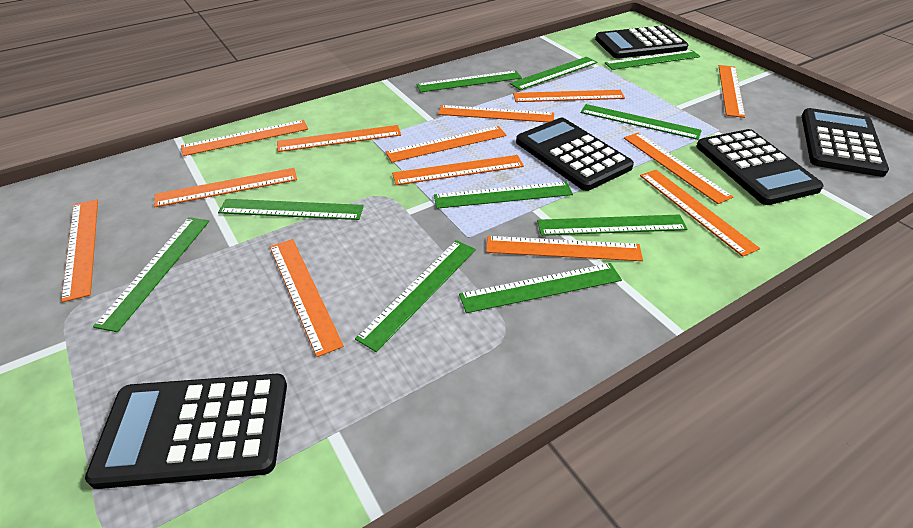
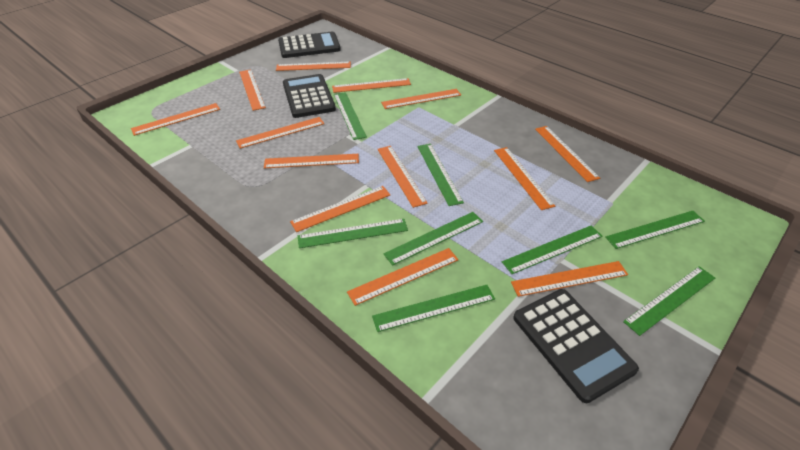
black calculator: 5 -> 3
green ruler: 10 -> 8

